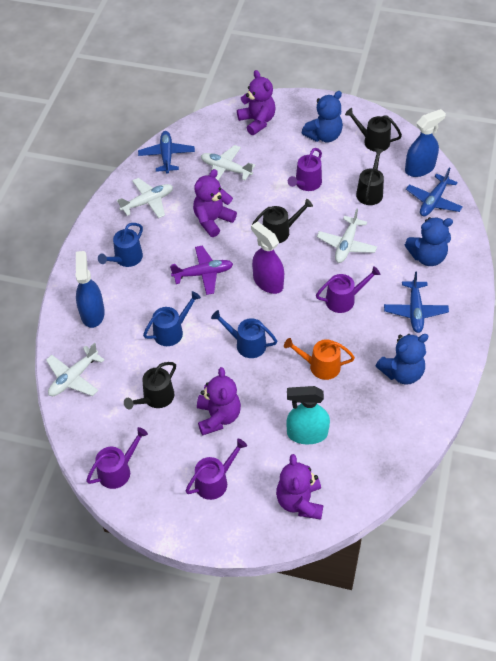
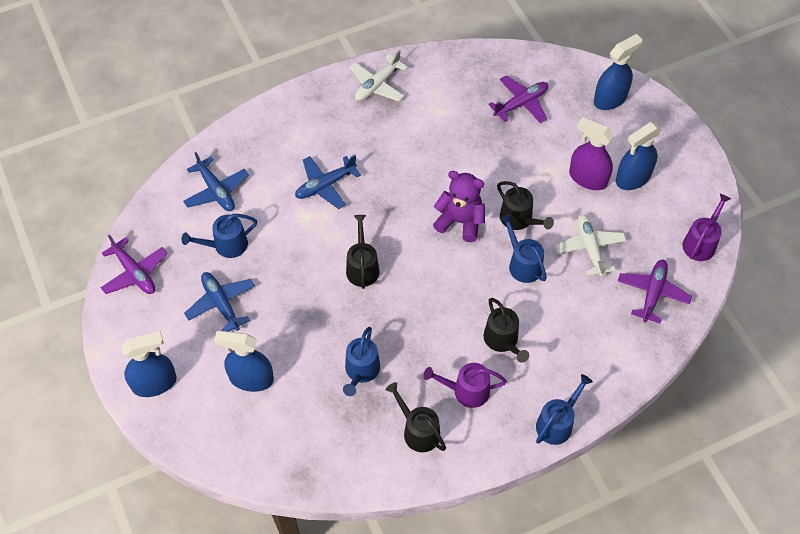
blue spray bottle: 2 -> 4
blue teddy bear: 3 -> 0
blue watering can: 3 -> 4
orange watering can: 1 -> 0
purple plane: 1 -> 3
purple teddy bear: 4 -> 1
purple watering can: 4 -> 2
turquoise spray bottle: 1 -> 0
white plane: 4 -> 2

